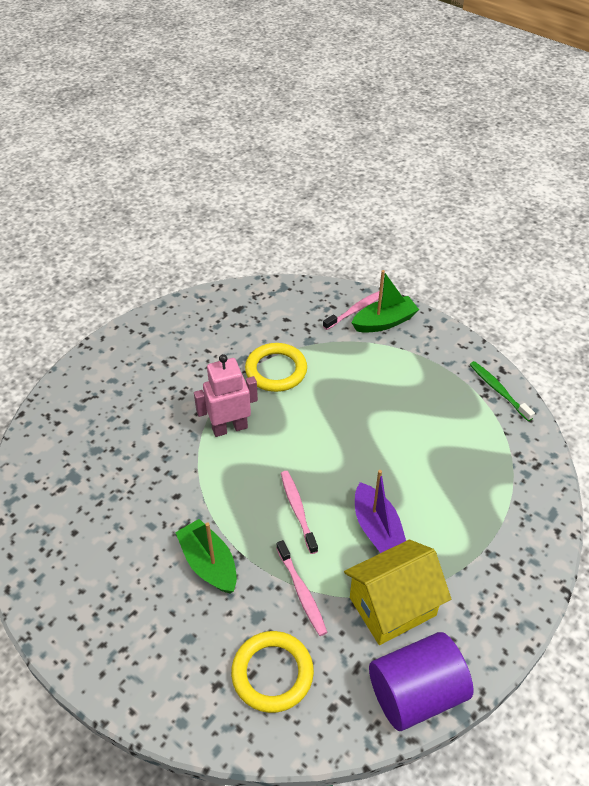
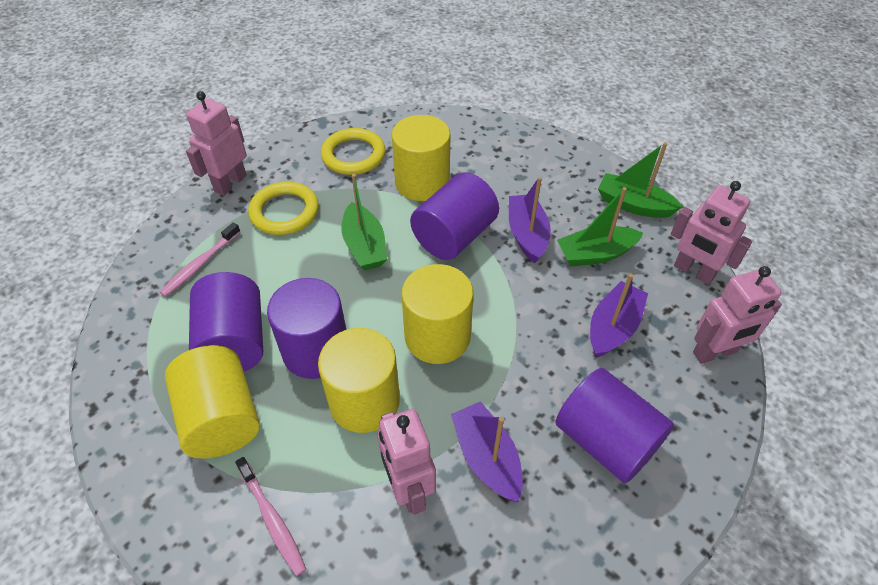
green boat: 2 -> 3
green toothbrush: 1 -> 0
pink robot: 1 -> 4
pink toothbrush: 3 -> 2
purple boat: 1 -> 3
purple cylinder: 1 -> 4
yellow cylinder: 0 -> 4
yellow house: 1 -> 0

